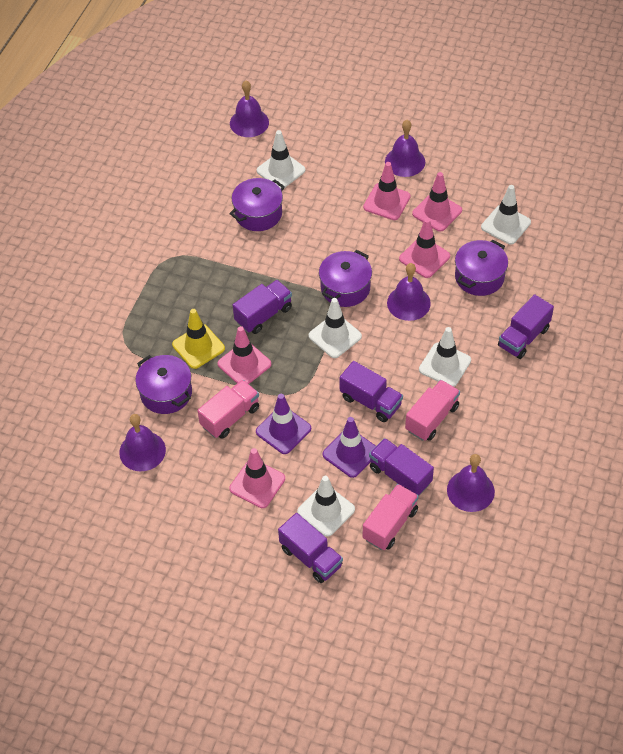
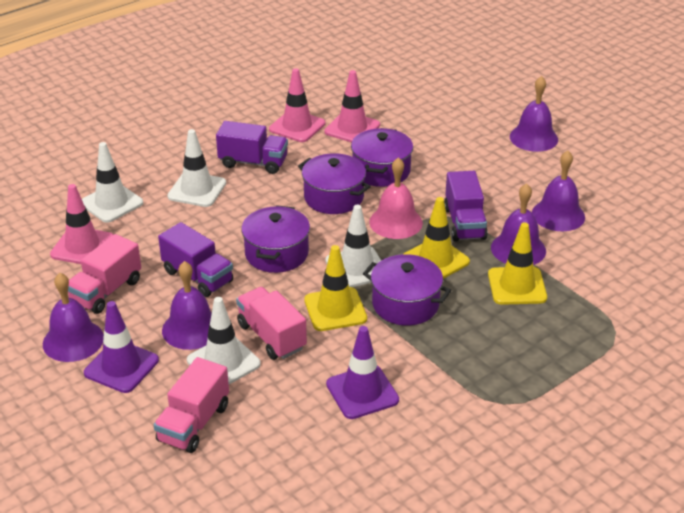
pink bell: 0 -> 1
pink traffic cone: 5 -> 3
purple truck: 5 -> 3
white traffic cone: 5 -> 4
yellow traffic cone: 1 -> 3

